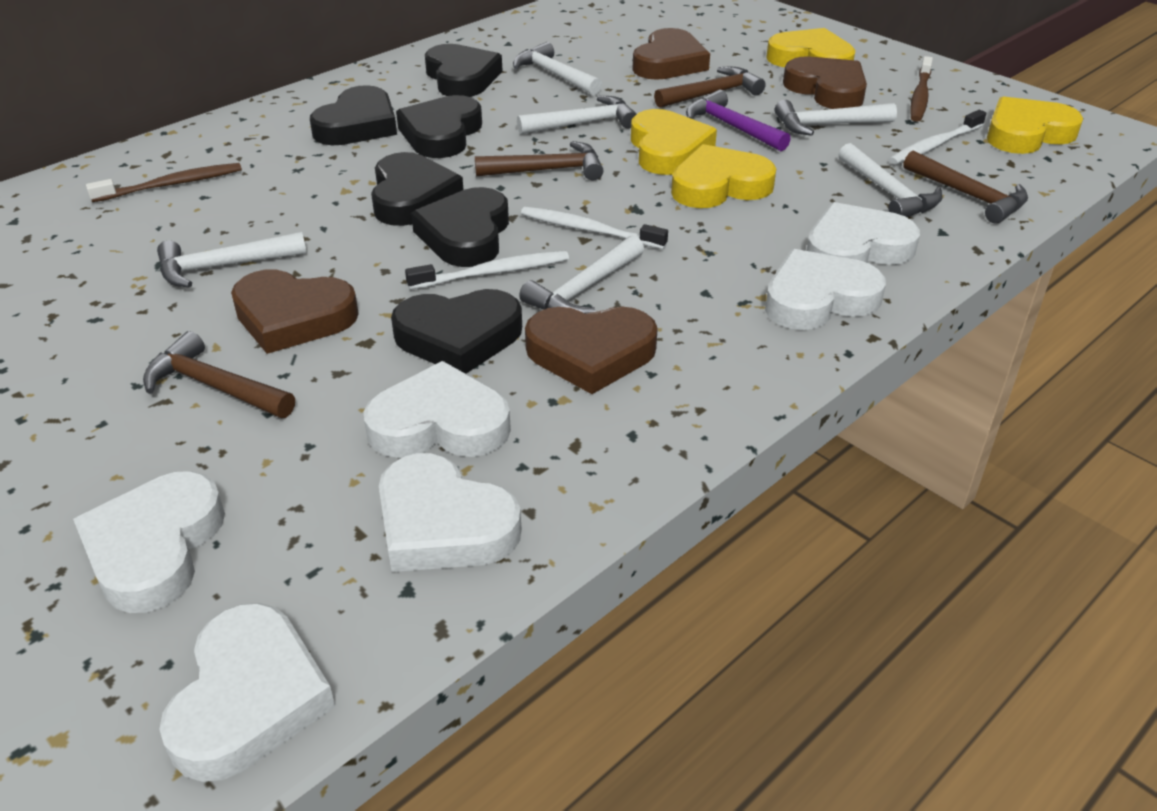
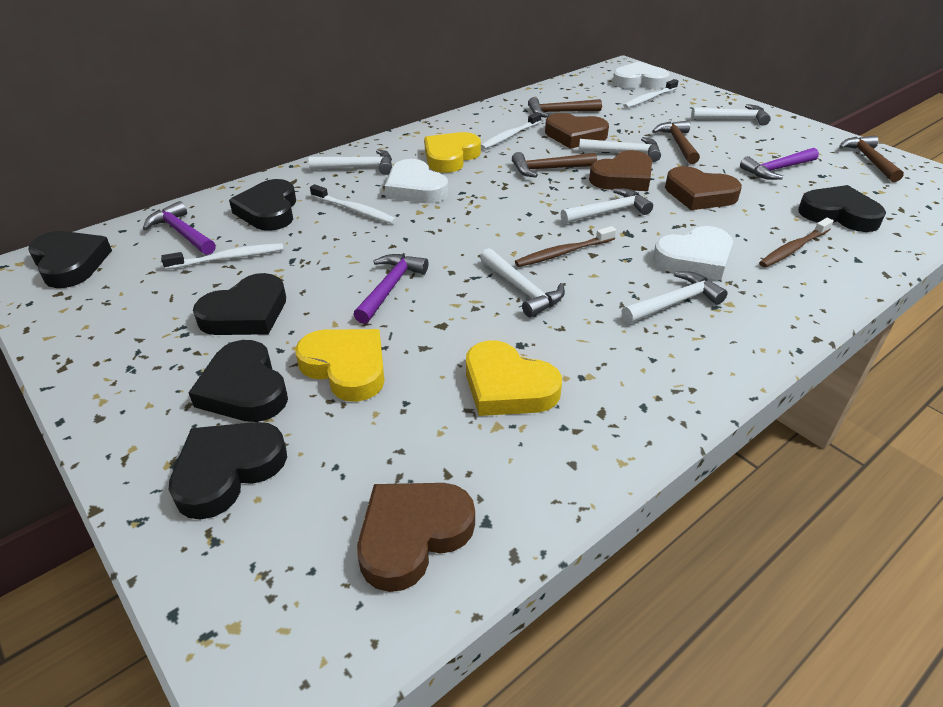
purple hammer: 1 -> 3
white heart: 6 -> 3
white toothbrush: 3 -> 4
yellow heart: 4 -> 3

